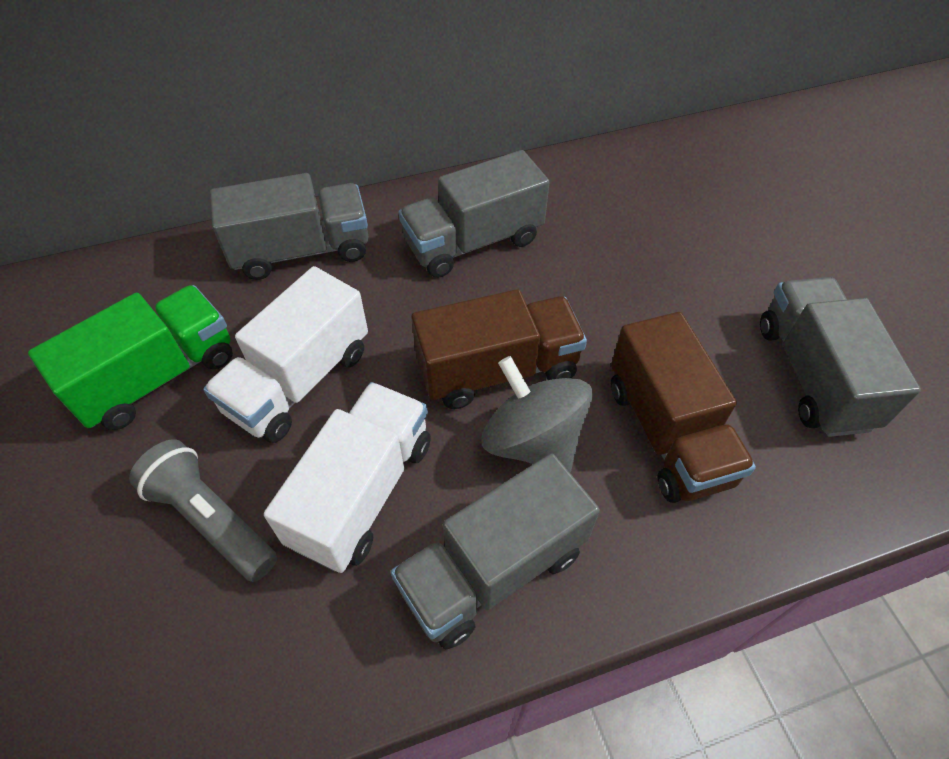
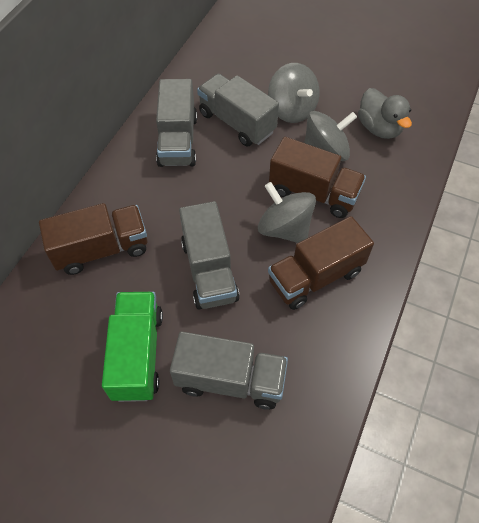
brown truck: 2 -> 3
grey duck: 0 -> 1
grey flashlight: 1 -> 0
grey spinning top: 1 -> 3
white truck: 2 -> 0

